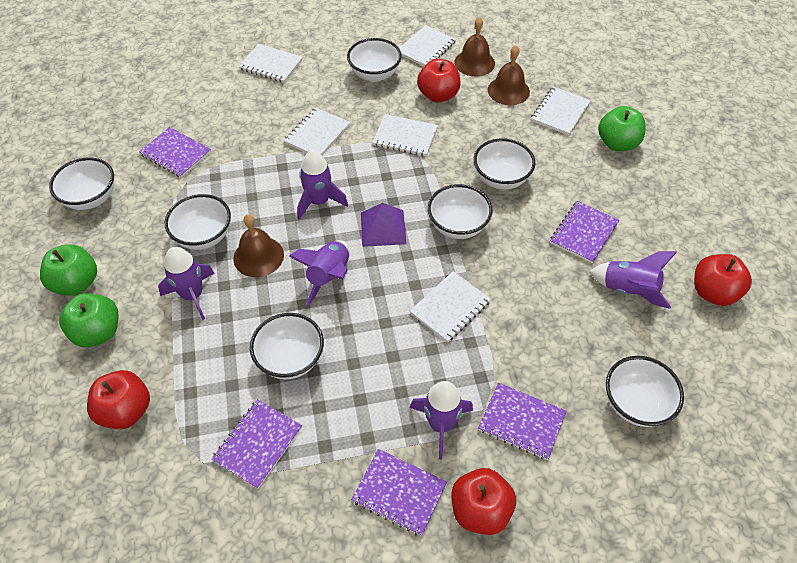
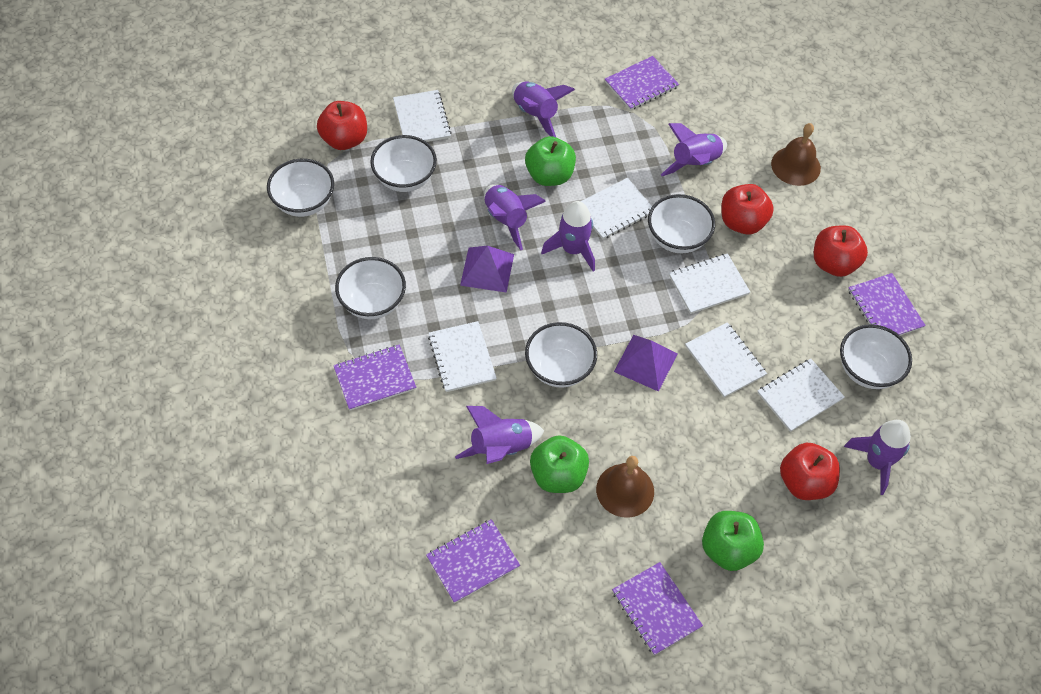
brown bell: 3 -> 2
purple pyramid: 1 -> 2
purple rocket: 5 -> 6
white bowl: 7 -> 6

